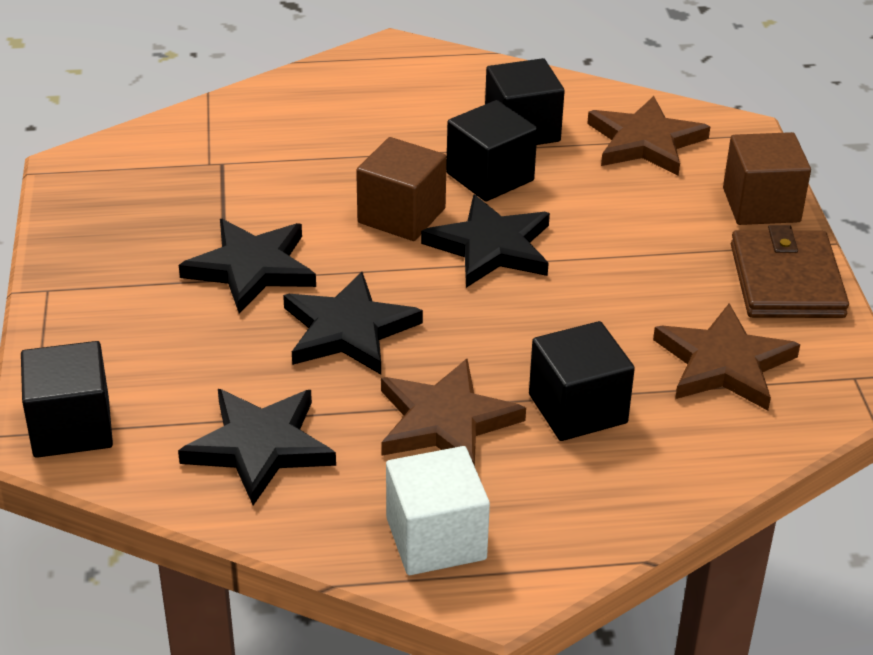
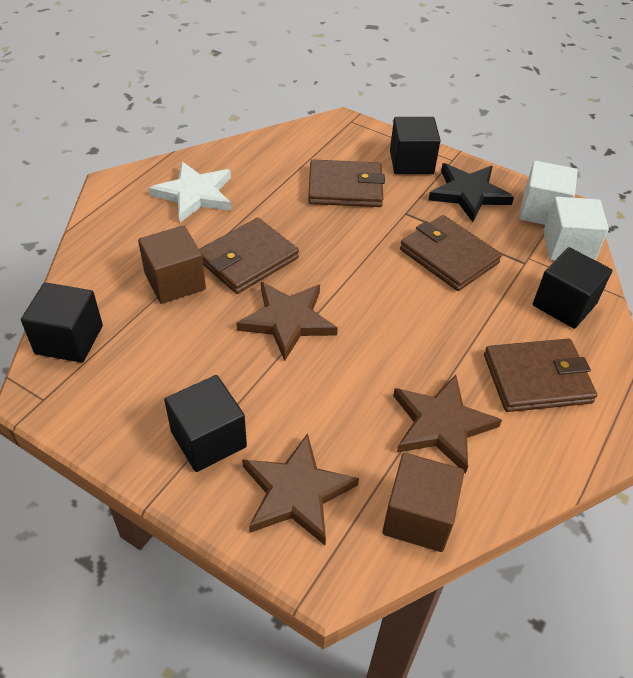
black star: 4 -> 1
brown wallet: 1 -> 4
white cube: 1 -> 2
white star: 0 -> 1

